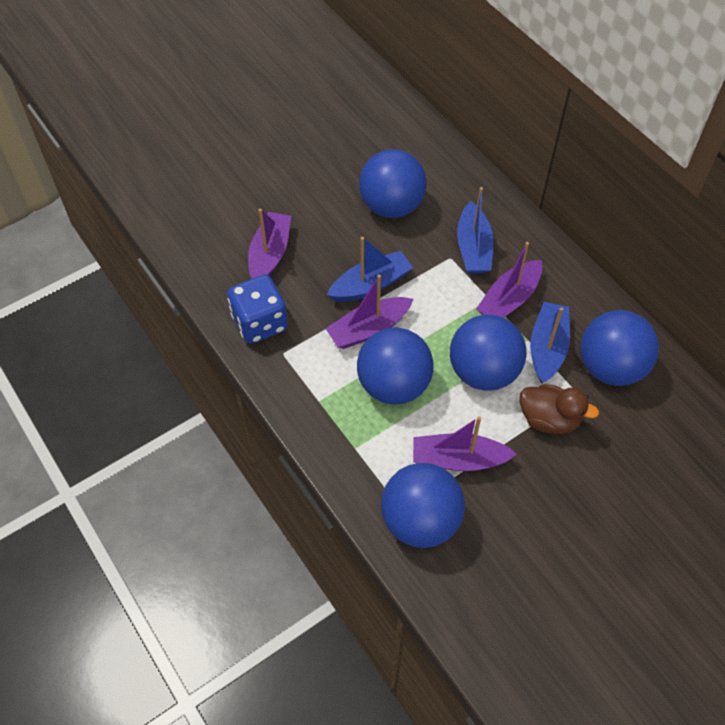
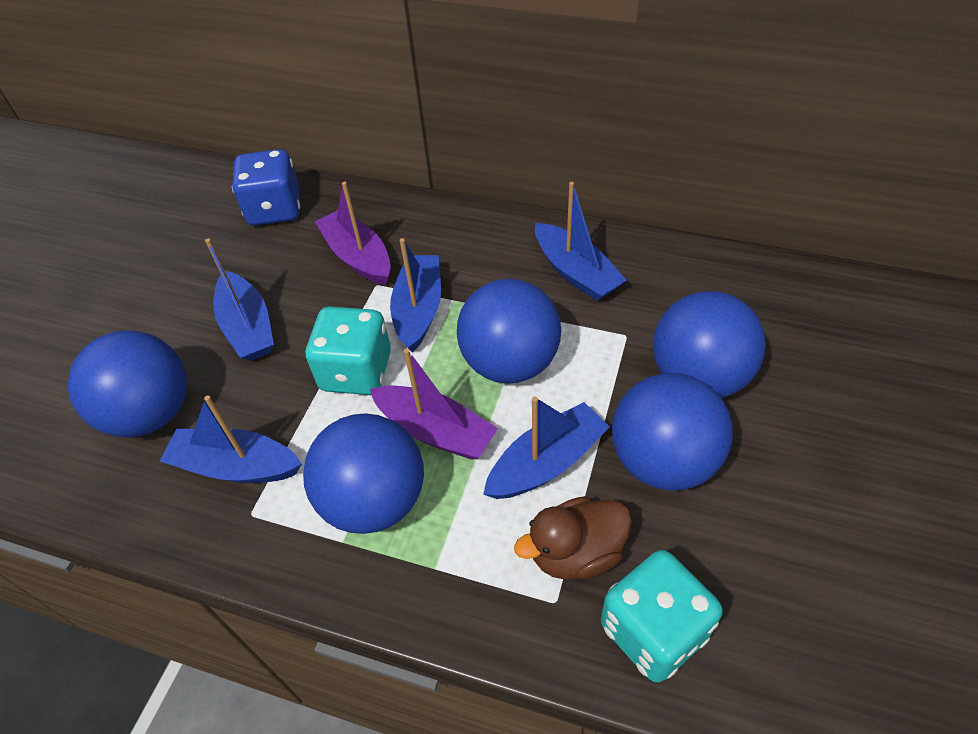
blue boat: 3 -> 5
purple boat: 4 -> 2
turquoise dice: 0 -> 2

